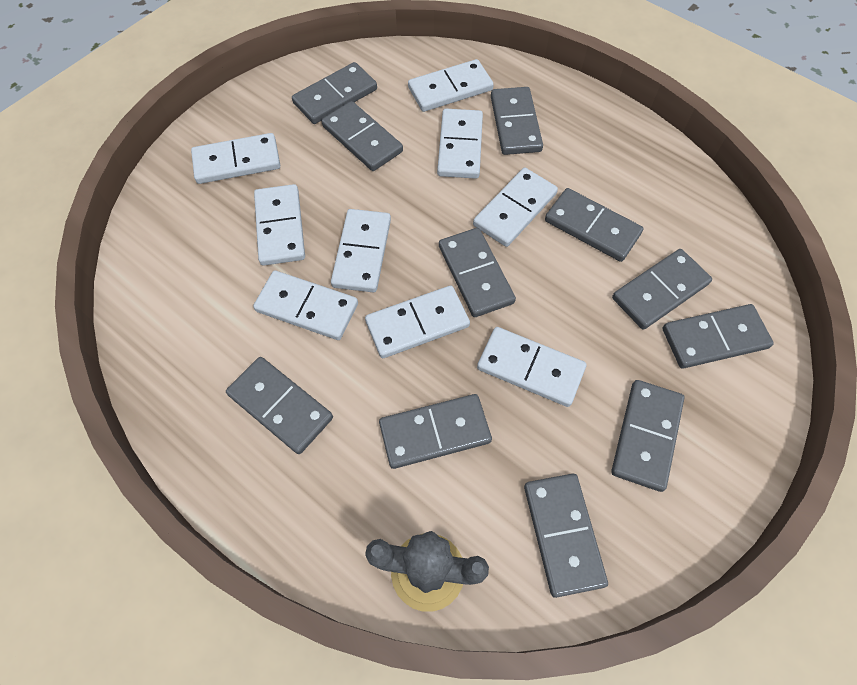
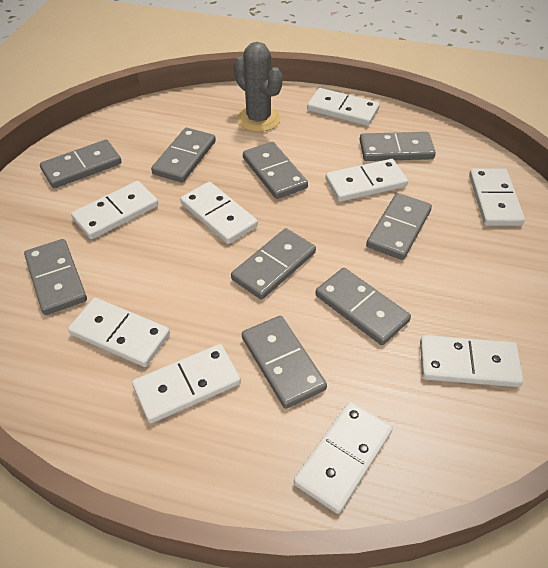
grey domino: 11 -> 9

